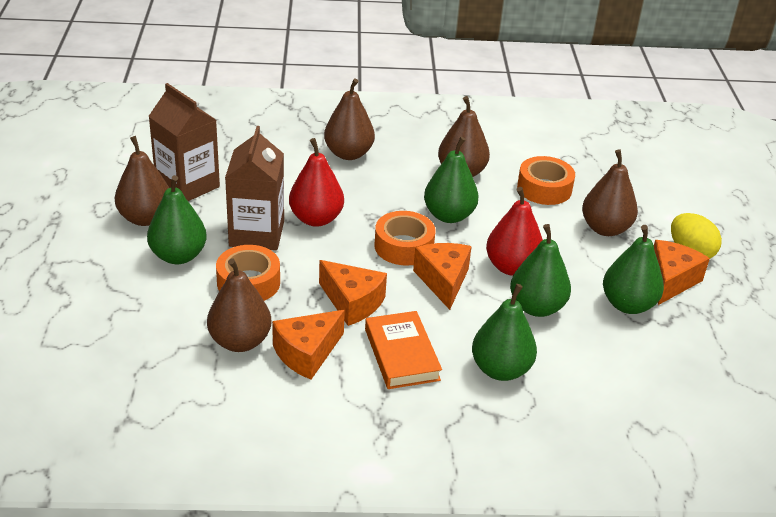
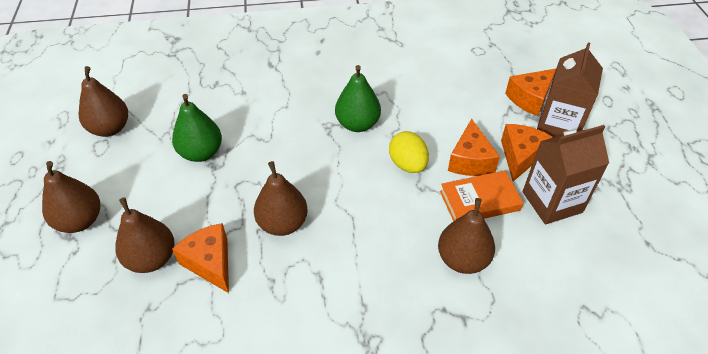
green pear: 5 -> 2
orange tape: 3 -> 0
red pear: 2 -> 0

